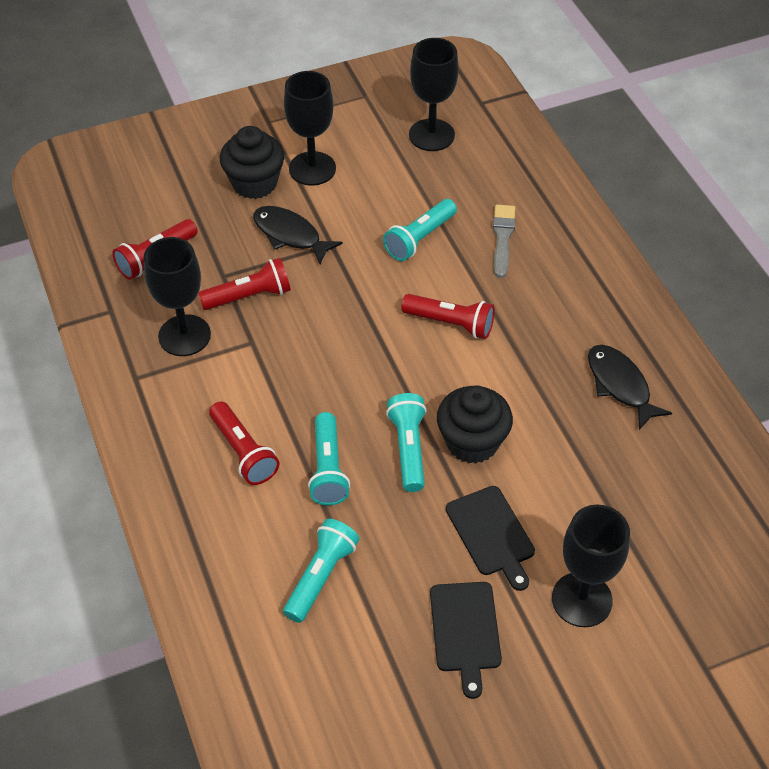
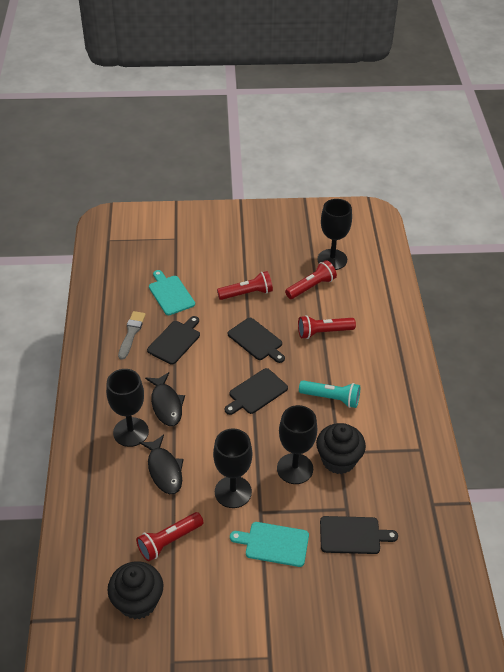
black cutting board: 2 -> 4
turquoise cutting board: 0 -> 2
turquoise flashlight: 4 -> 1

